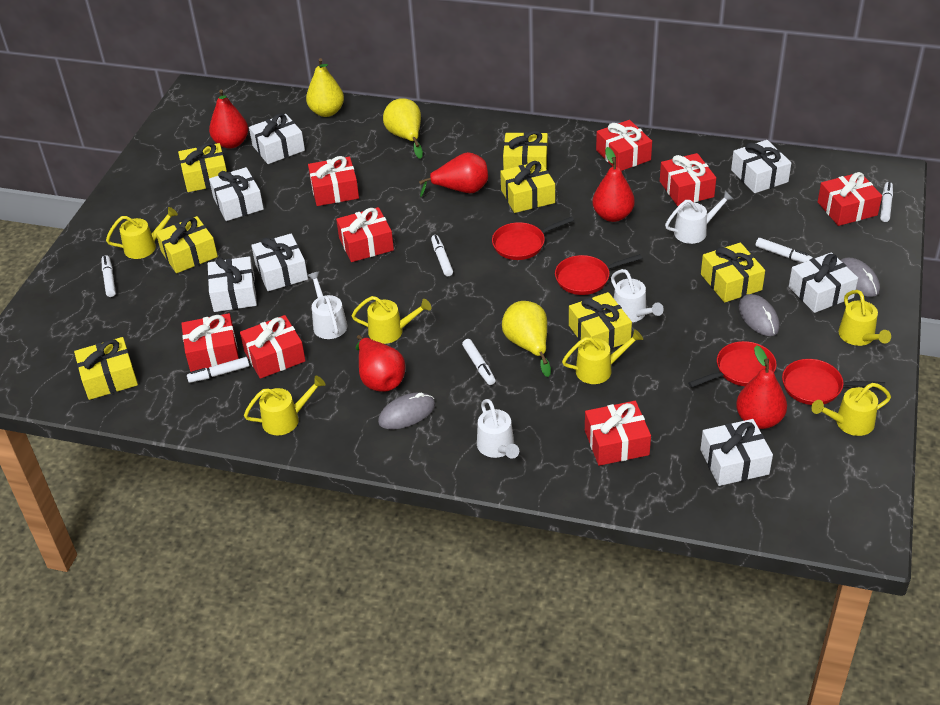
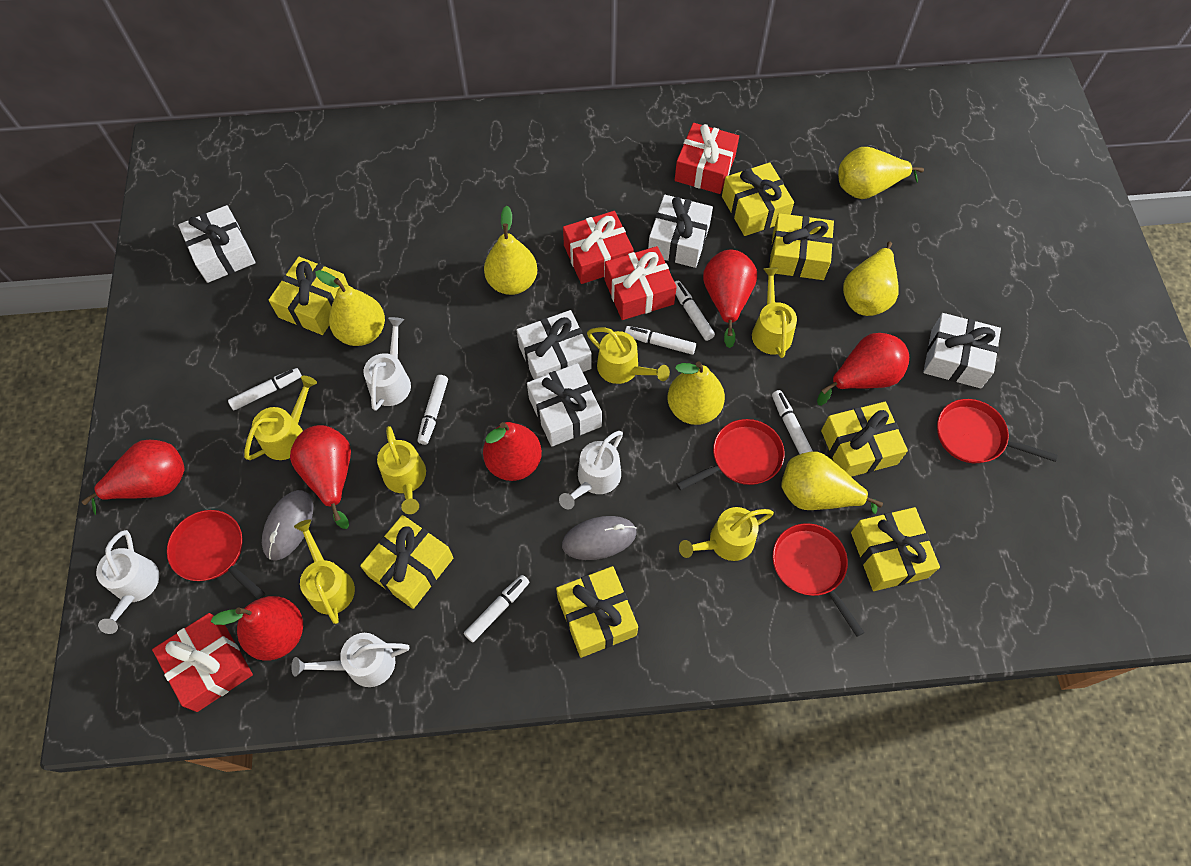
grey mouse: 3 -> 2
red gift: 8 -> 4
red pear: 5 -> 6
white gift: 7 -> 5
yellow pear: 3 -> 6

